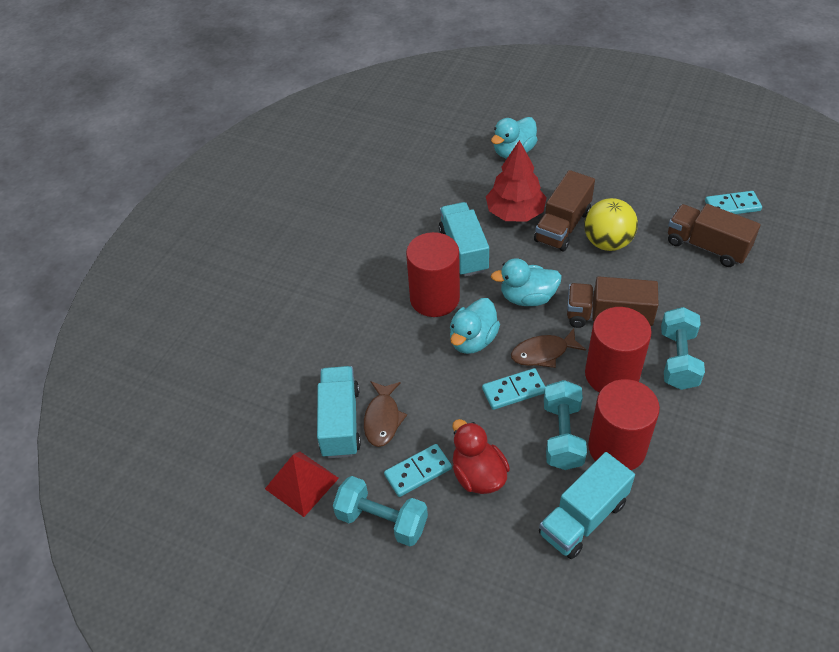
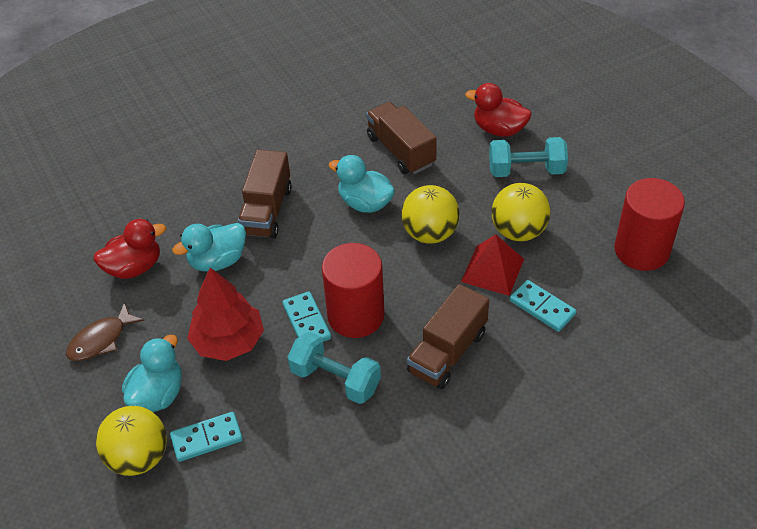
brown fish: 2 -> 1
red cylinder: 3 -> 2
red duck: 1 -> 2
turquoise dumbbell: 3 -> 2
turquoise truck: 3 -> 0
yellow ball: 1 -> 3

